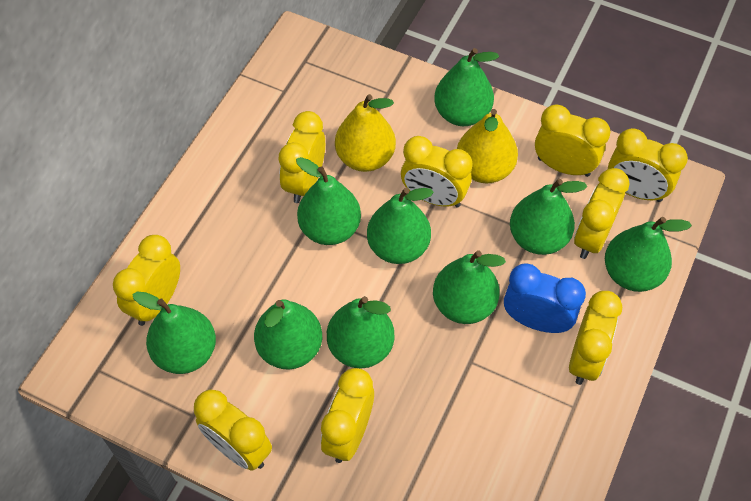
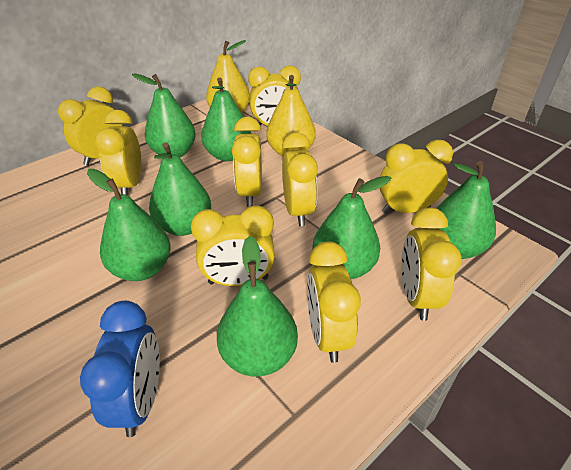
green pear: 9 -> 7

